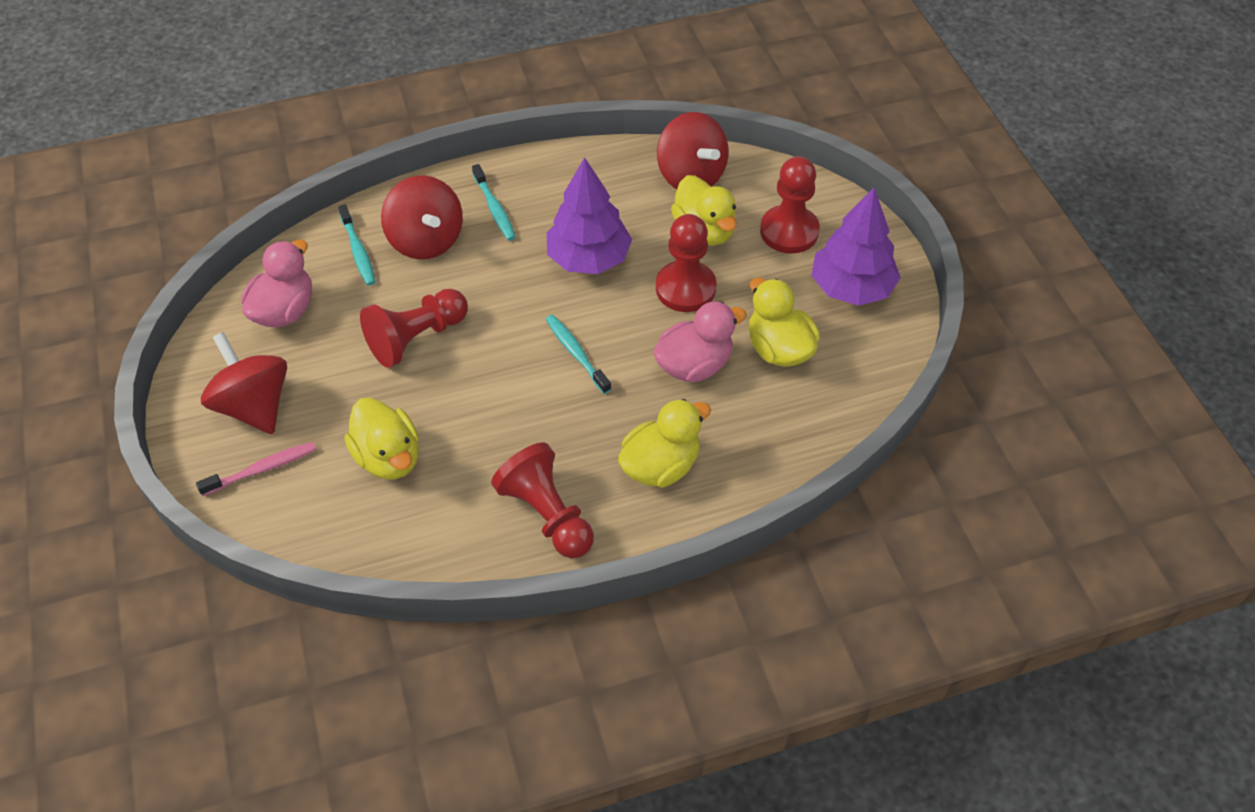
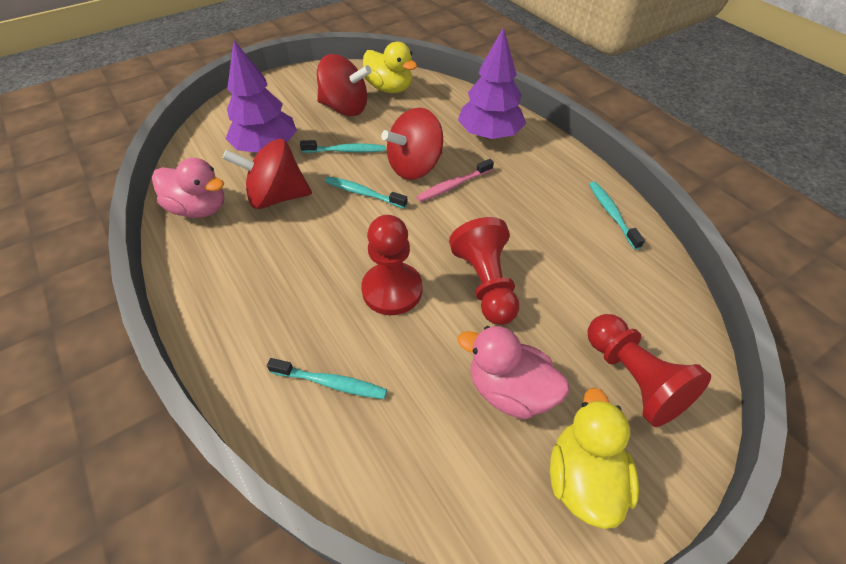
red pawn: 4 -> 3
turquoise toothbrush: 3 -> 4
yellow duck: 4 -> 2

